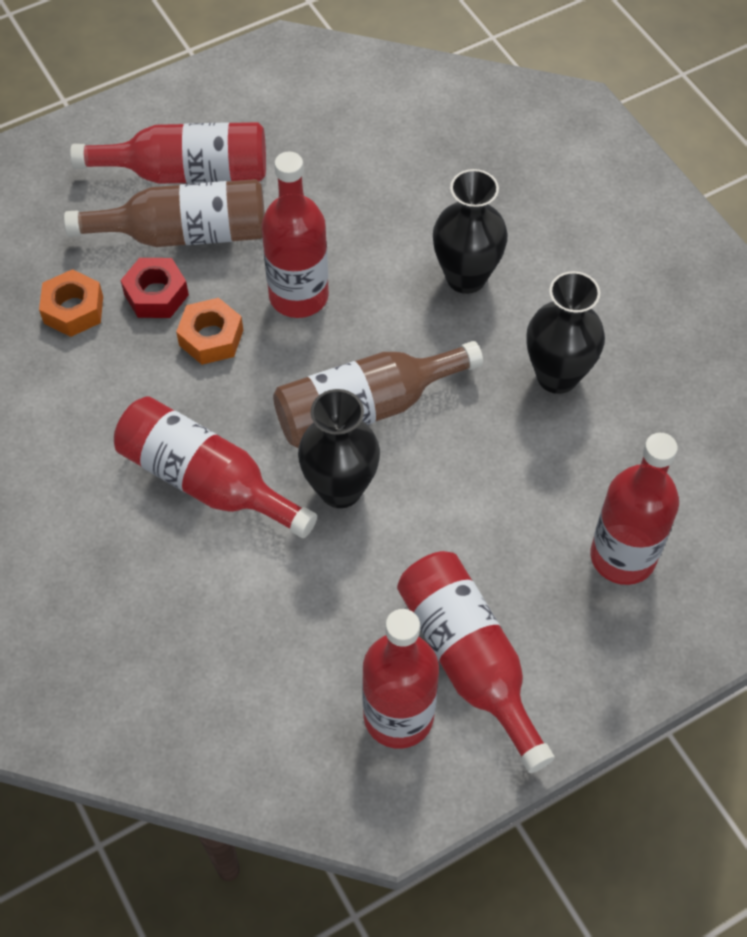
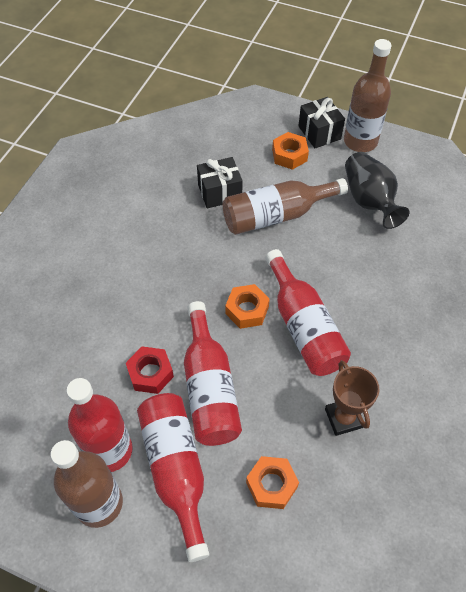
black gift: 0 -> 2
black vase: 3 -> 1
brown bottle: 2 -> 3
brown trophy: 0 -> 1
orange nut: 2 -> 3
red bottle: 6 -> 4

